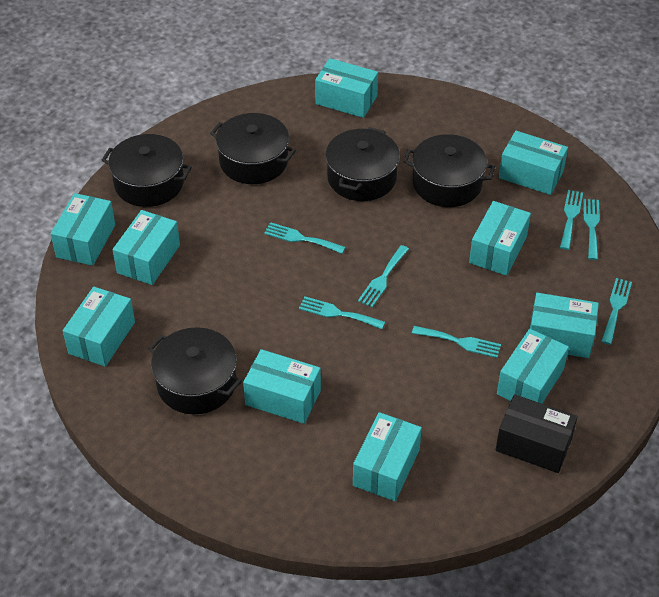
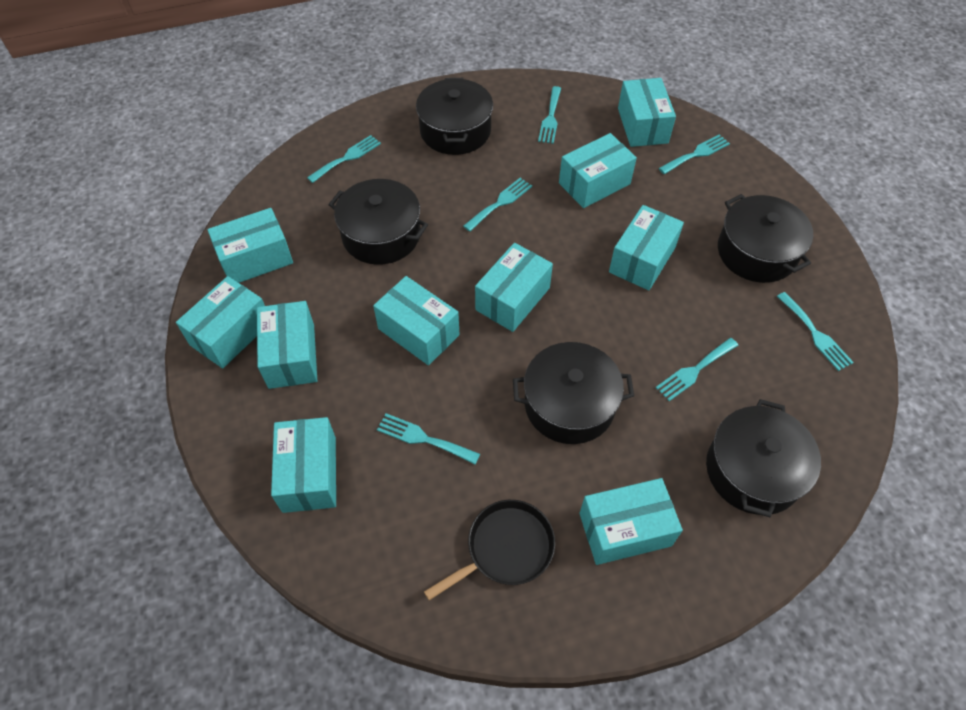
black box: 1 -> 0
black pan: 0 -> 1

